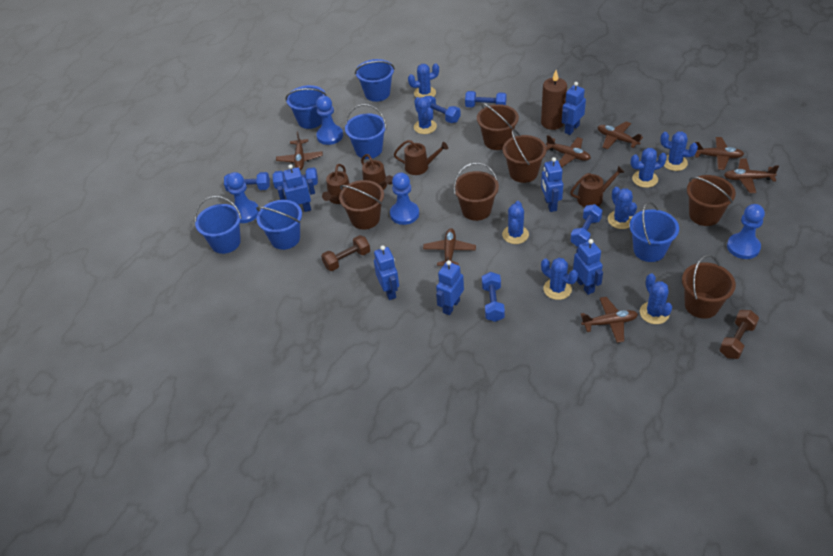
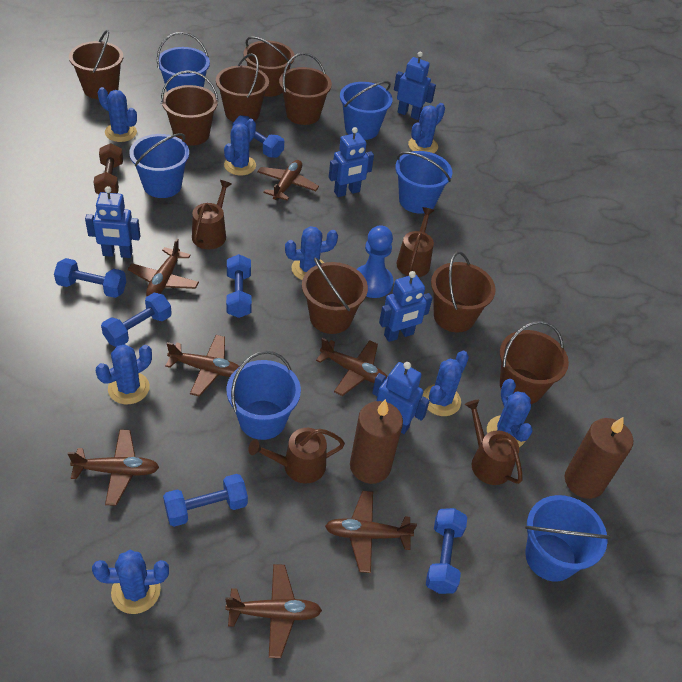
blue pawn: 4 -> 1
blue robot: 6 -> 5
brown bucket: 6 -> 8
brown candle: 1 -> 2
brown dumbbell: 2 -> 1

